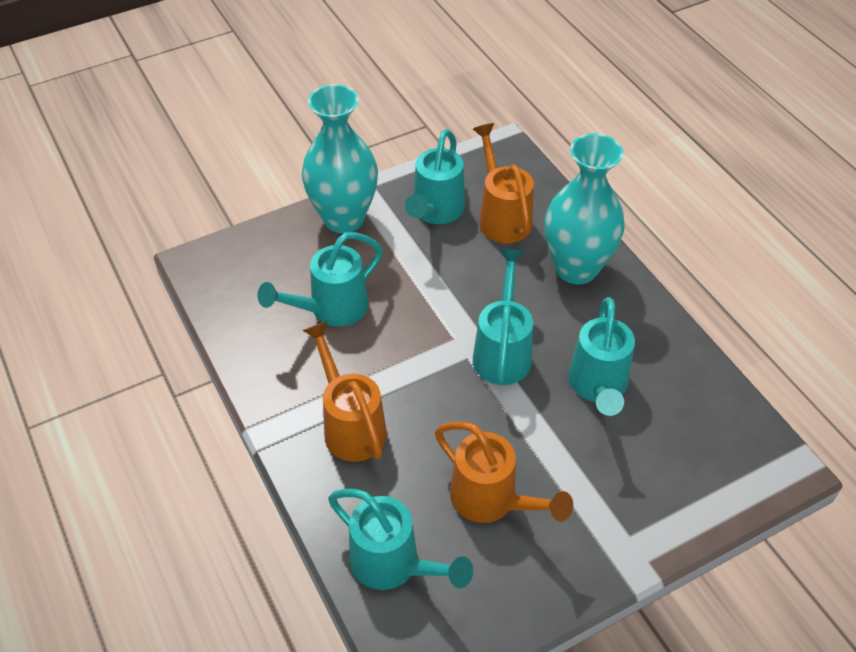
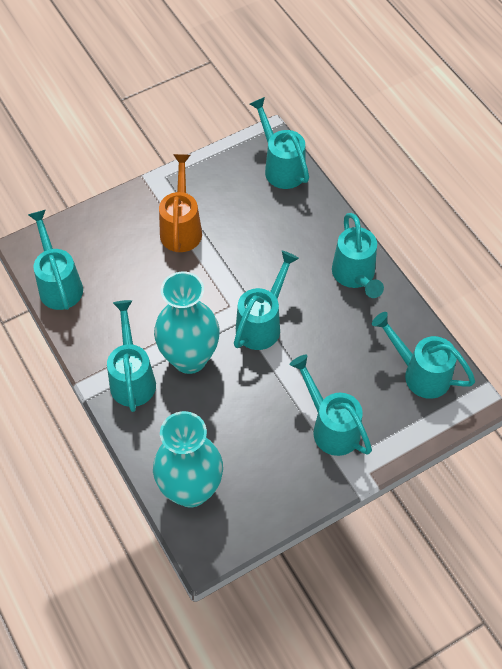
orange watering can: 3 -> 1
turquoise watering can: 5 -> 7

